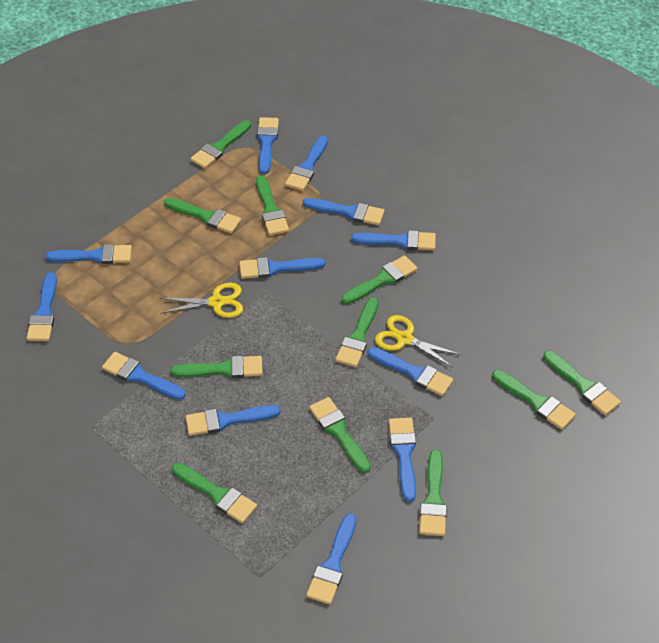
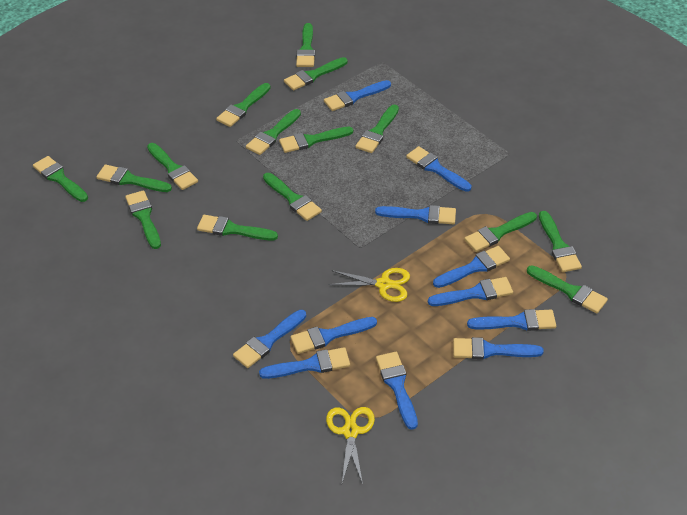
blue brush: 12 -> 11
green brush: 11 -> 15

